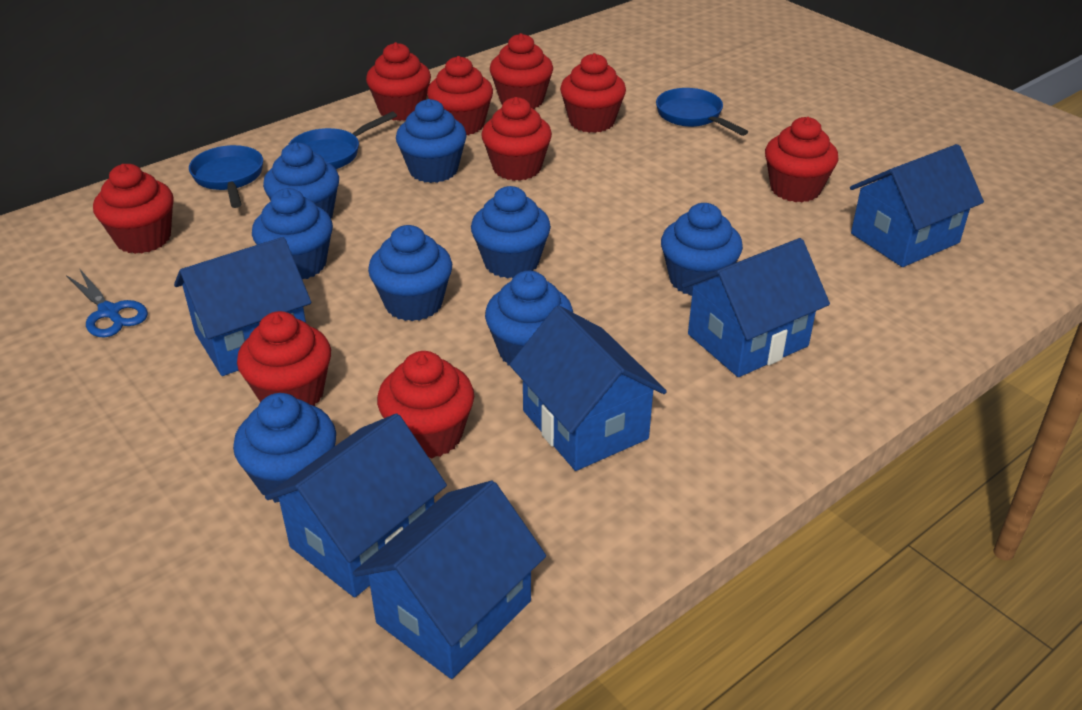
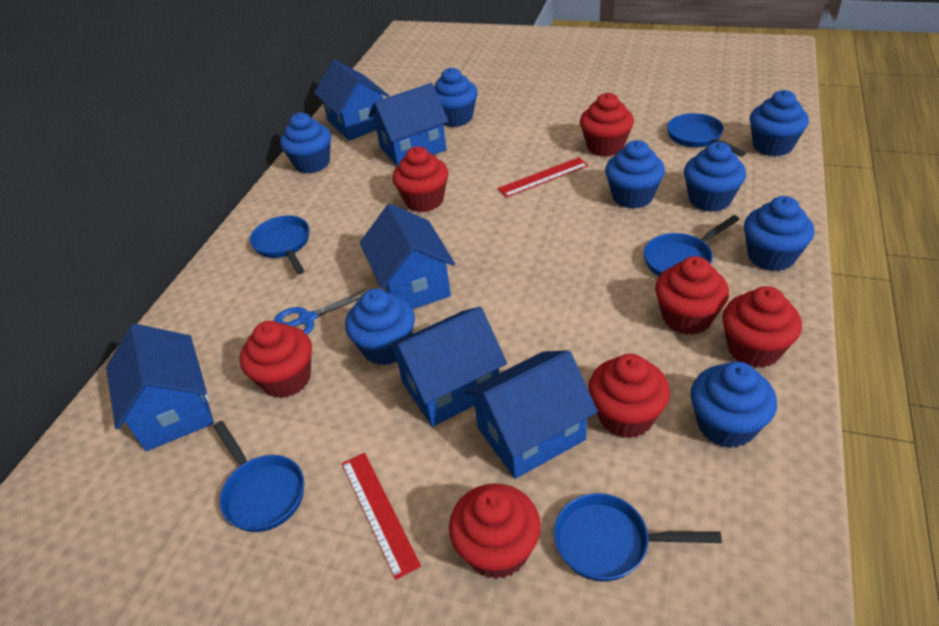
blue pan: 3 -> 5
red cupcake: 9 -> 7
red ruler: 0 -> 2

